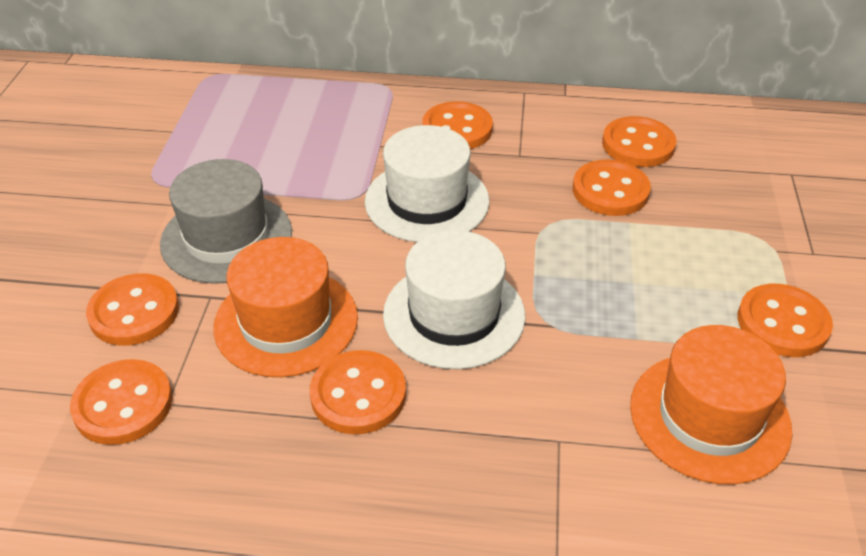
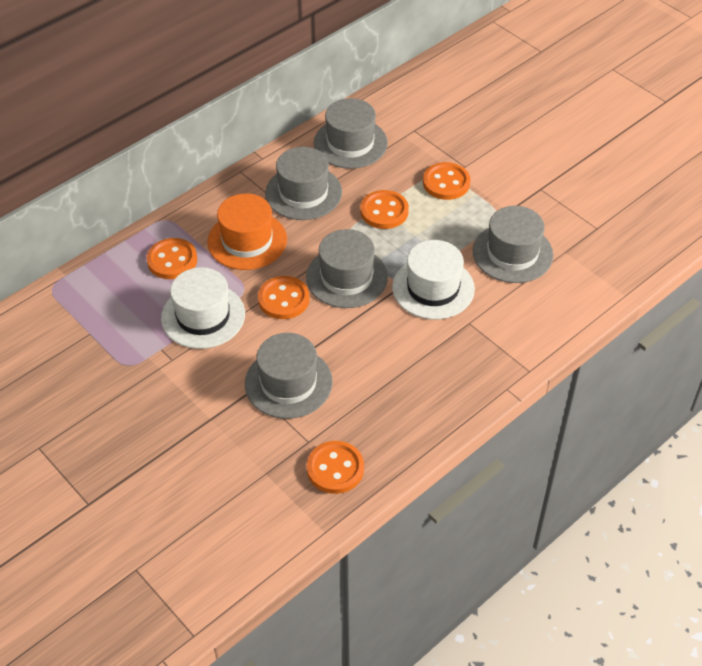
grey hat: 1 -> 5
orange button: 7 -> 5
orange hat: 2 -> 1

